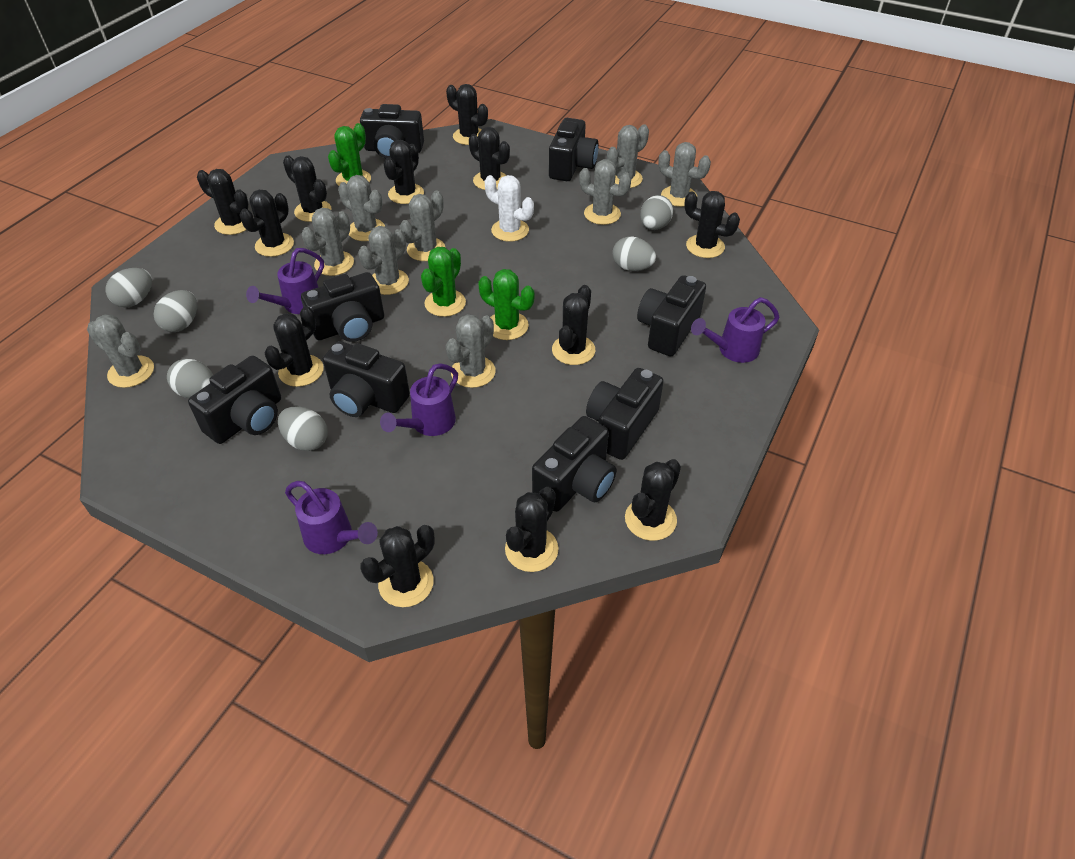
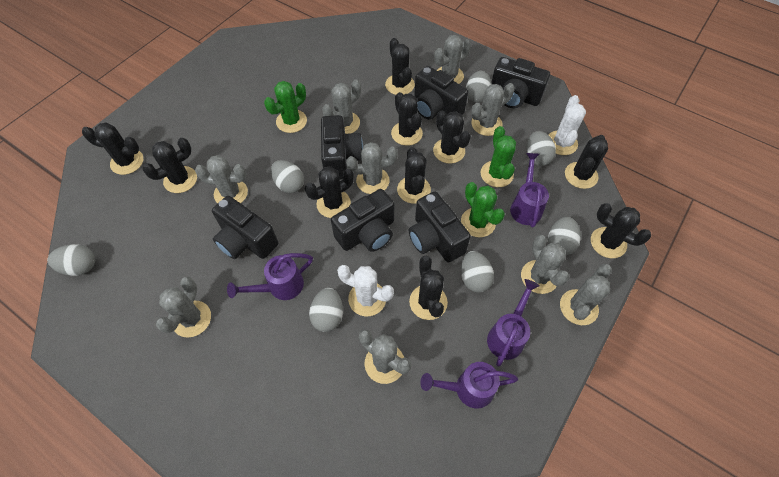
black cactus: 12 -> 10
black camera: 8 -> 6
grey egg: 6 -> 7
white cactus: 1 -> 2

